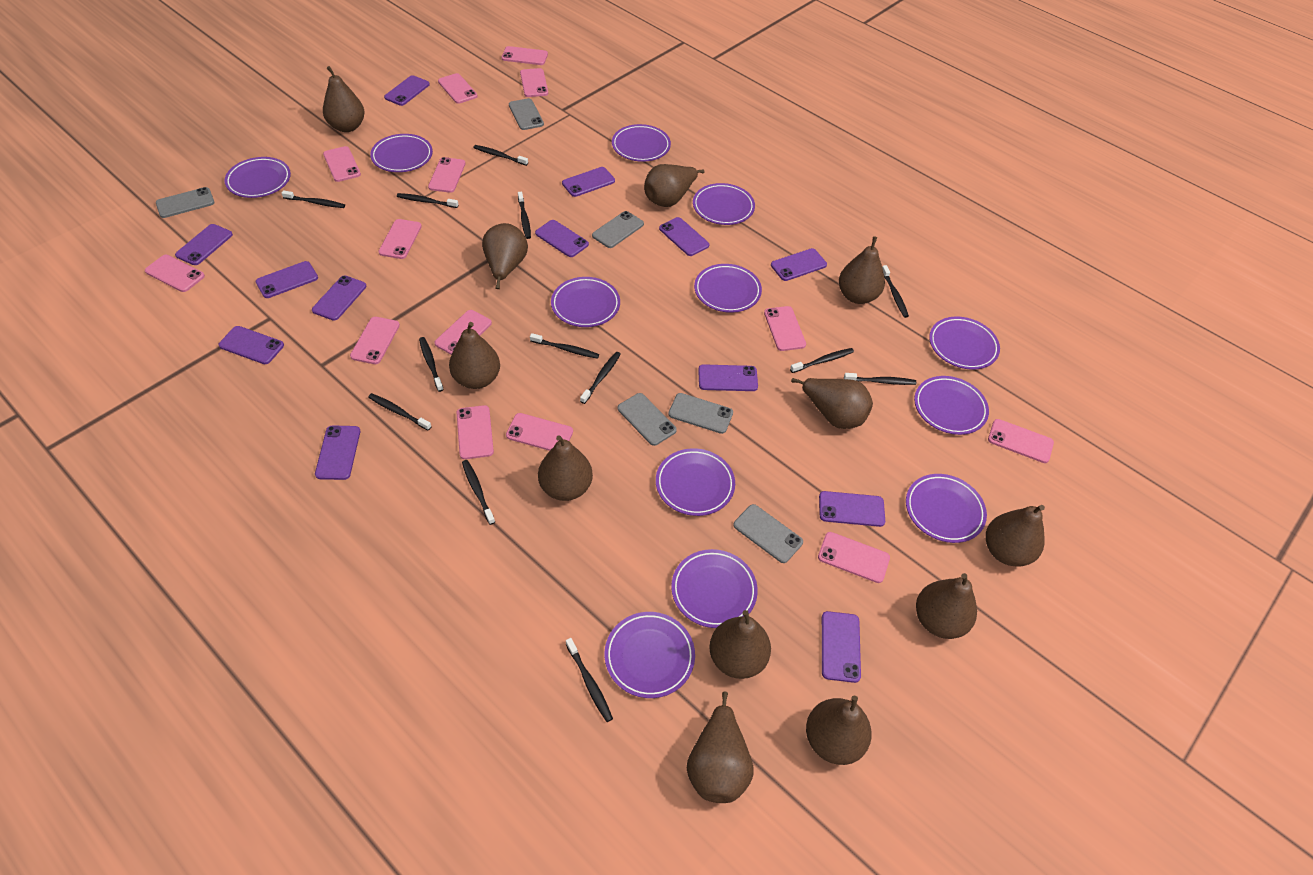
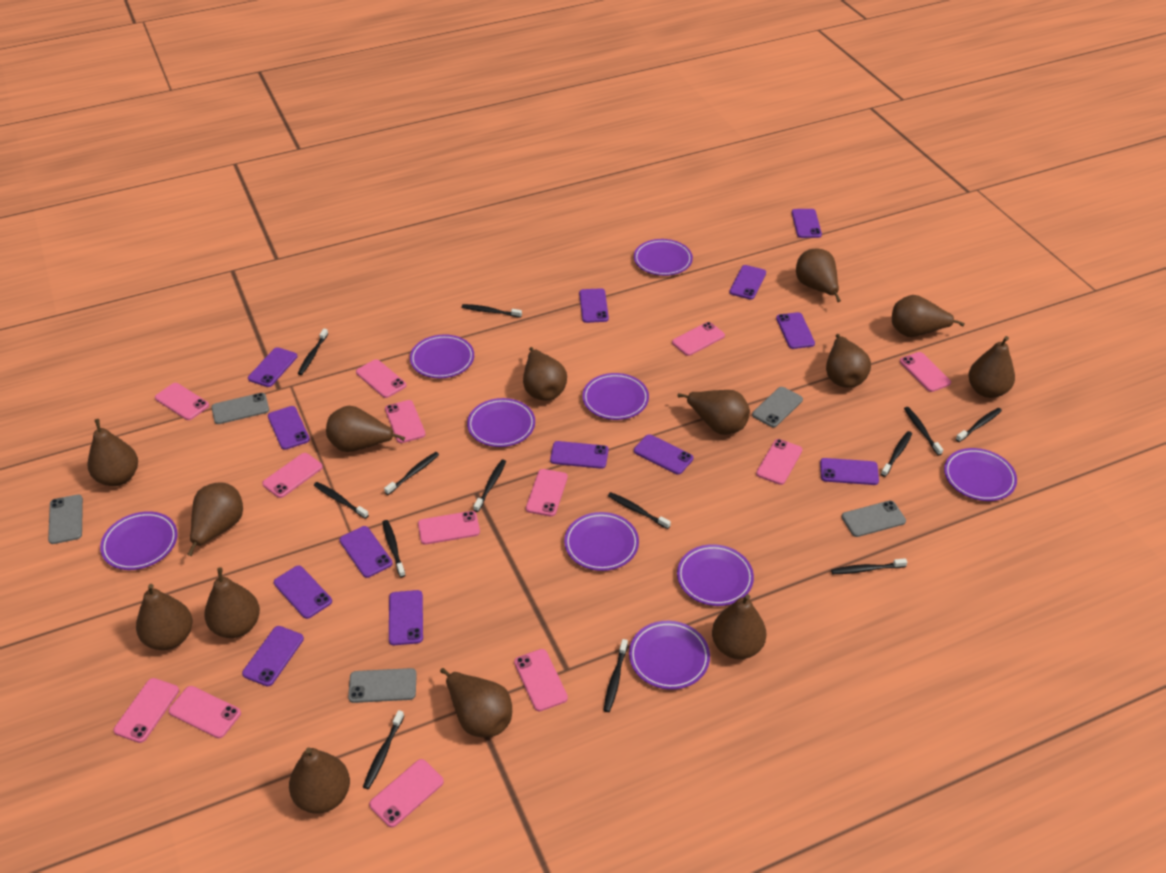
brown pear: 12 -> 14
grey phone: 6 -> 5
pink phone: 14 -> 13
purple plate: 12 -> 9

